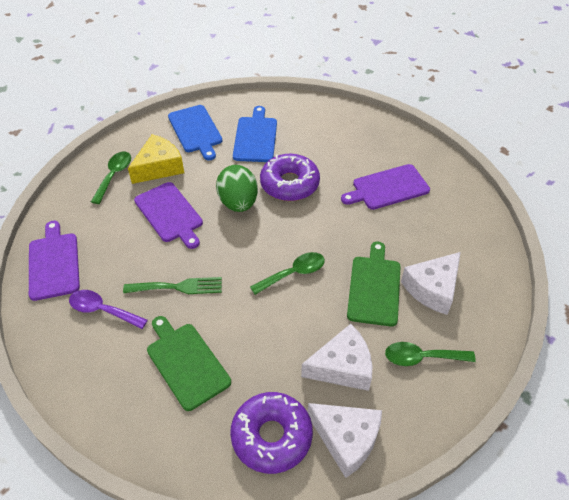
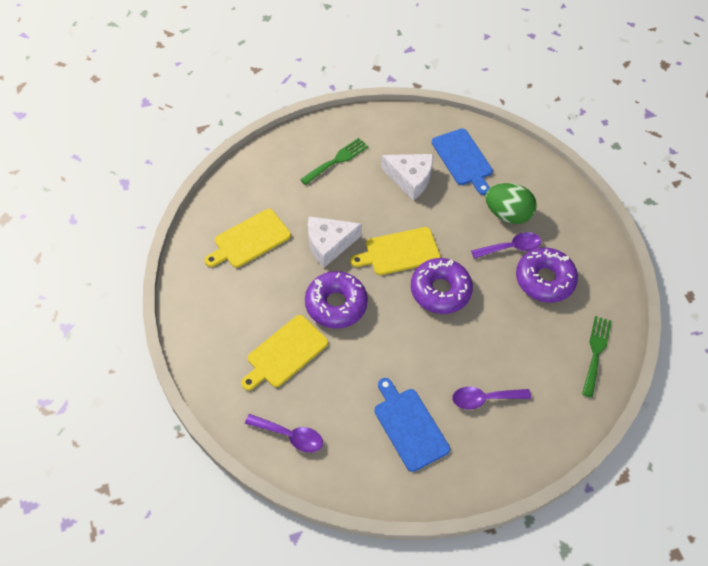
green cutting board: 2 -> 0
green fork: 1 -> 2
green spoon: 3 -> 0
purple cutting board: 3 -> 0
purple donut: 2 -> 3
purple spoon: 1 -> 3
white cheese: 3 -> 2
yellow cheese: 1 -> 0
yellow cutting board: 0 -> 3

